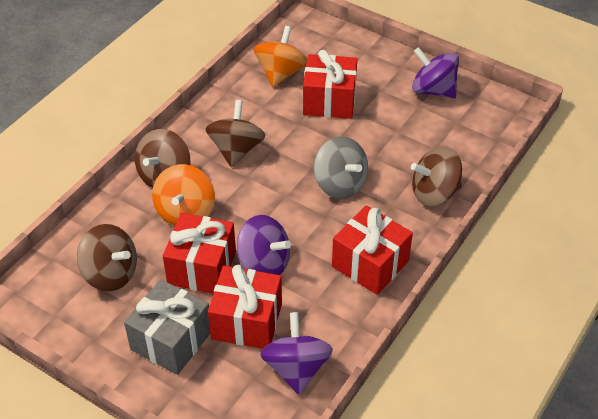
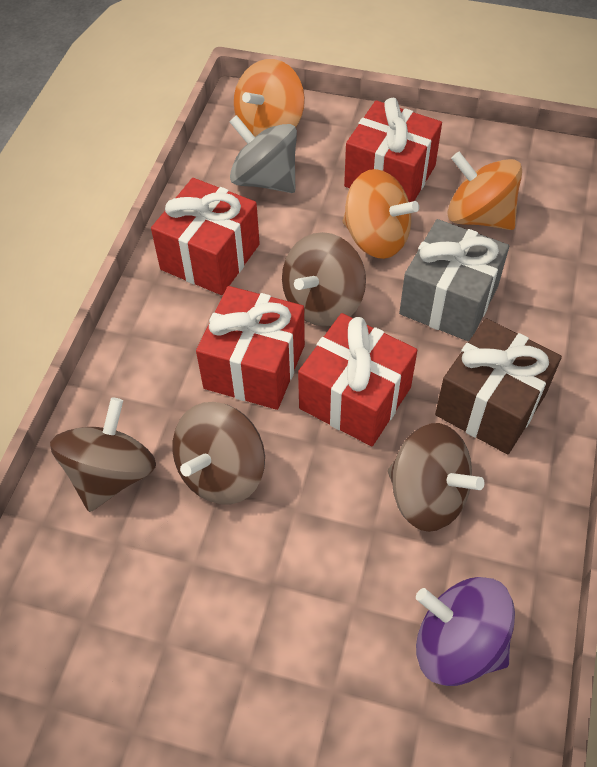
brown gift: 0 -> 1
orange spinning top: 2 -> 3
purple spinning top: 3 -> 1

